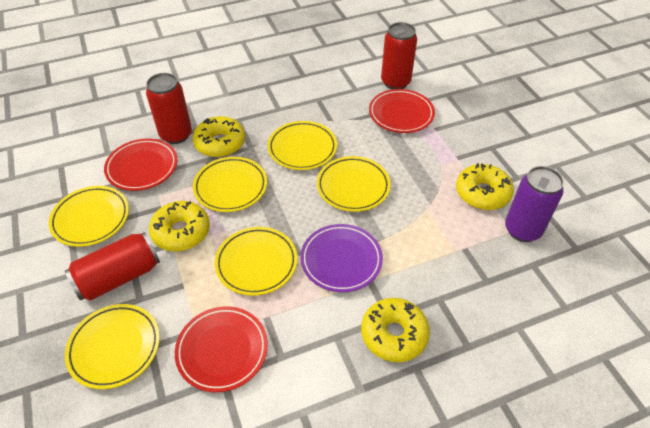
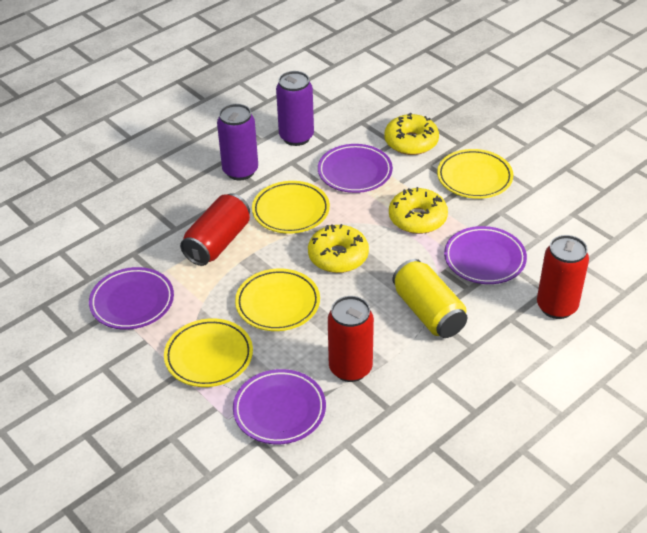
purple can: 1 -> 2
purple plate: 1 -> 4
red plate: 3 -> 0
yellow can: 0 -> 1
yellow donut: 4 -> 3
yellow plate: 6 -> 4

